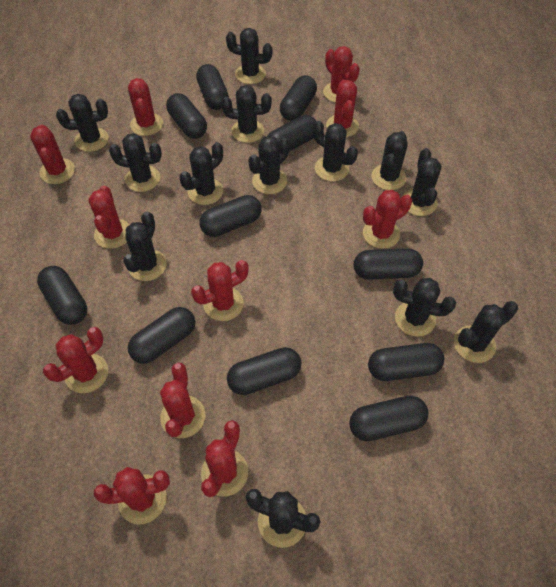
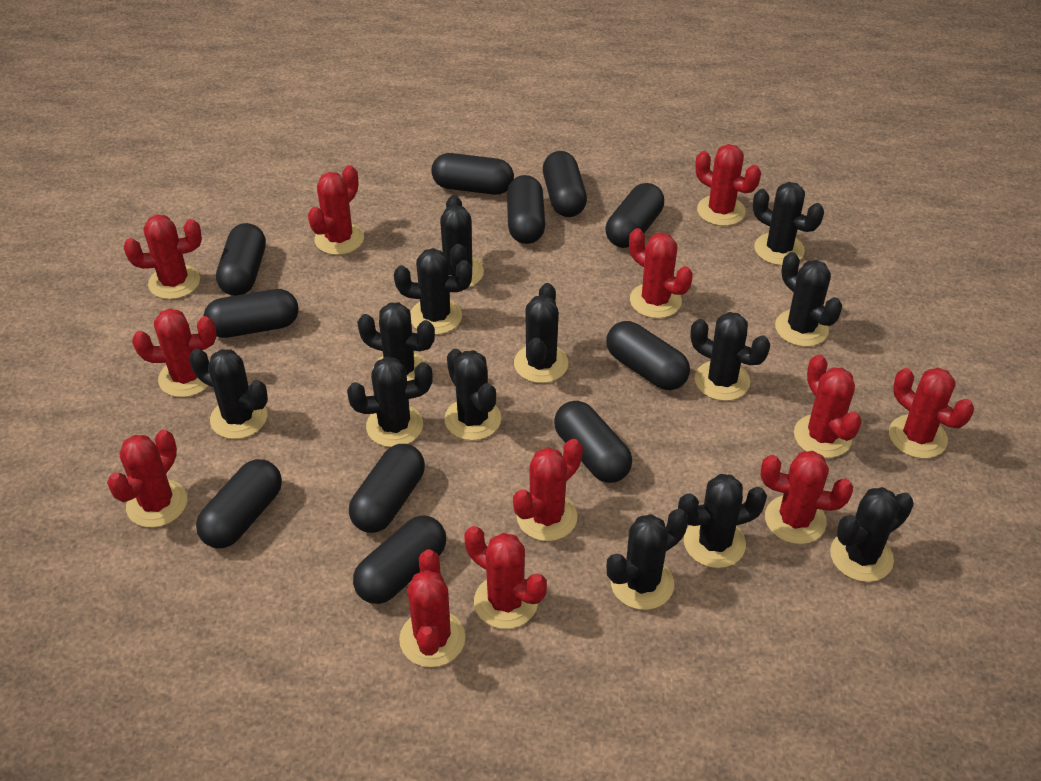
red cactus: 11 -> 12

